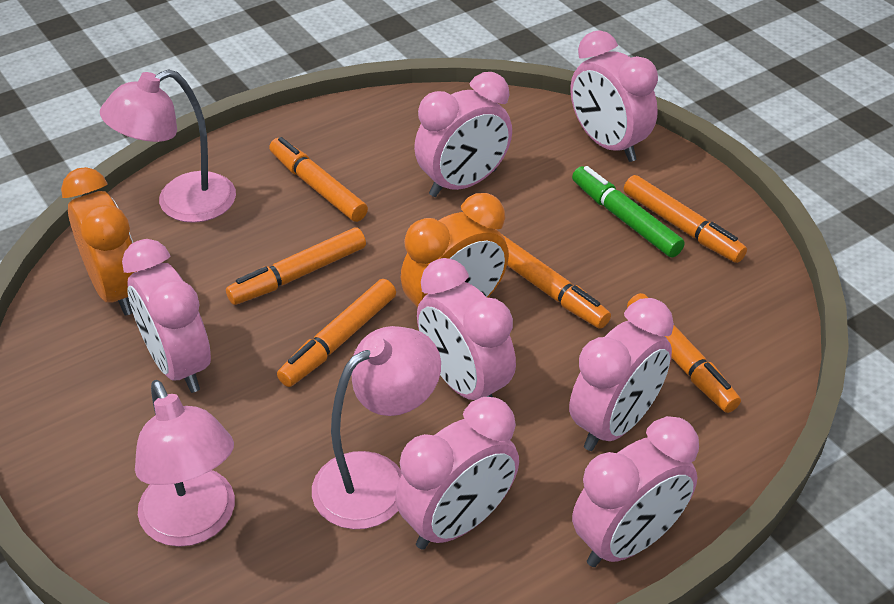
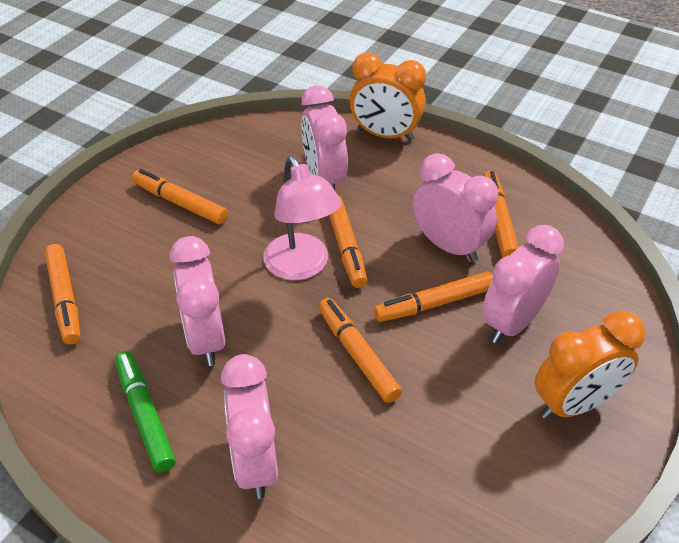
pink clock: 7 -> 5
pink lamp: 3 -> 1

